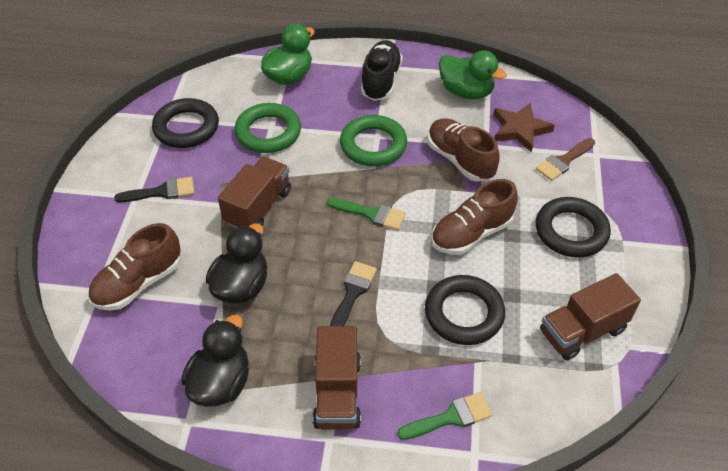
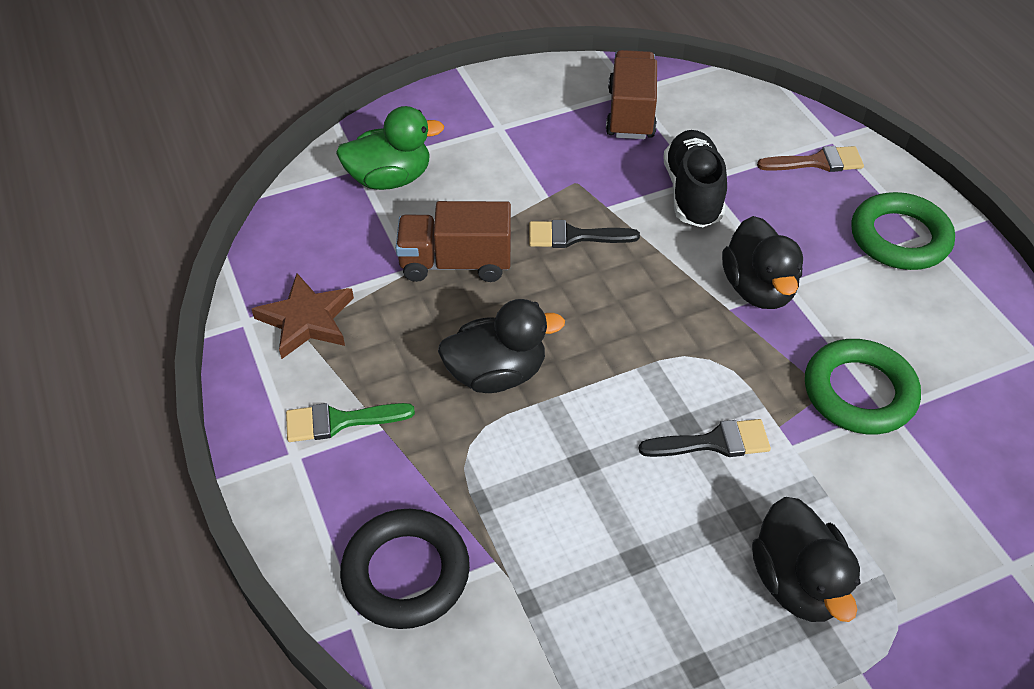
black duck: 2 -> 3
black ring: 3 -> 1
brown shoe: 3 -> 0
brown truck: 3 -> 2
green brush: 2 -> 1
green duck: 2 -> 1

